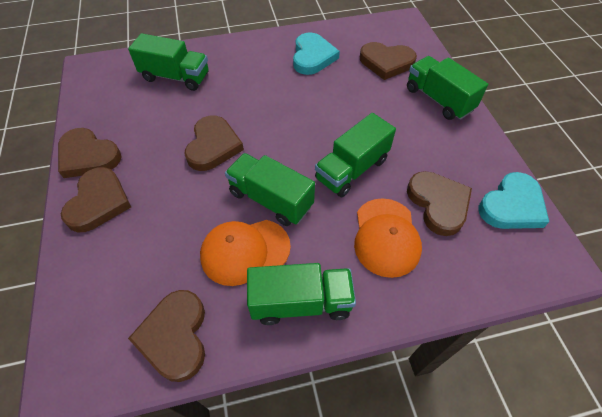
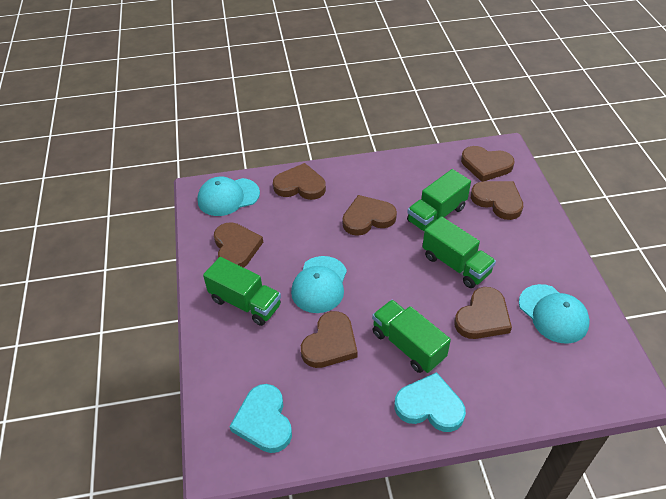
brown heart: 6 -> 7
green truck: 5 -> 4
orange cap: 2 -> 0
turquoise cap: 0 -> 3

